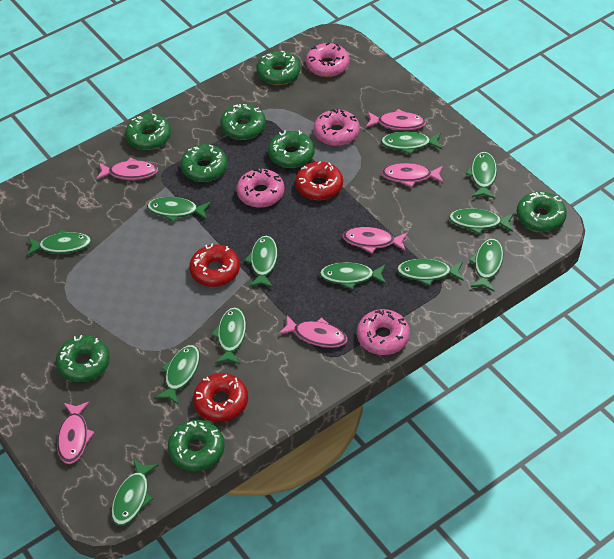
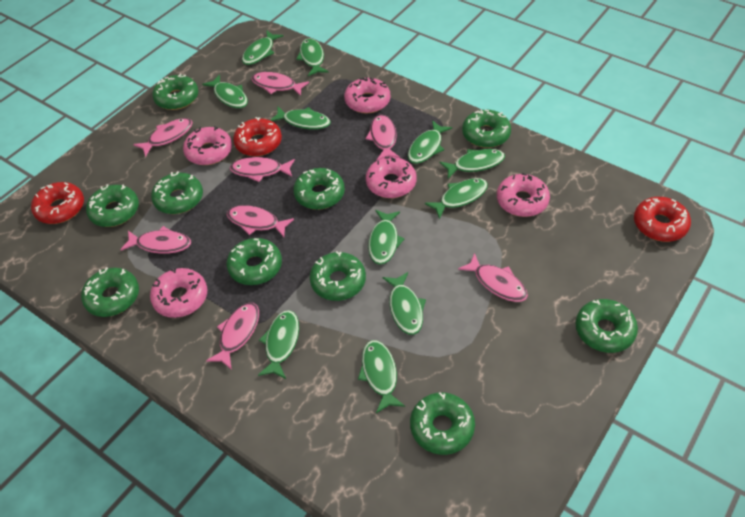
green donut: 8 -> 10
green fish: 12 -> 11
pink donut: 4 -> 5
pink fish: 6 -> 8

